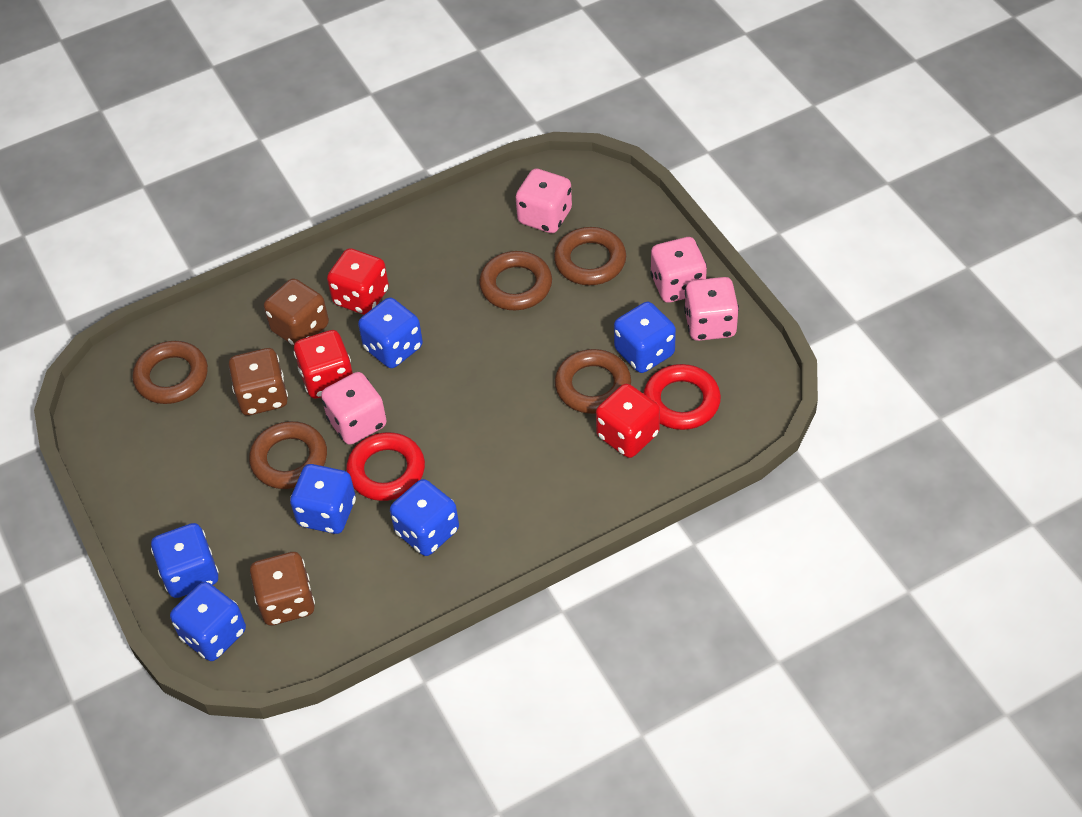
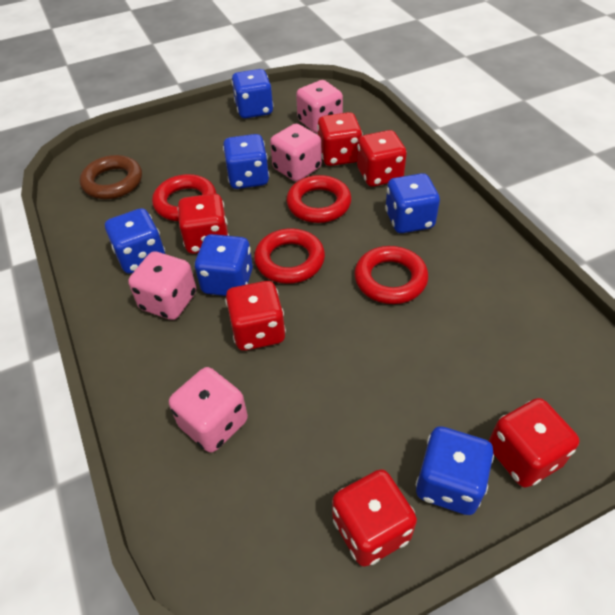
brown dice: 3 -> 0
brown ring: 5 -> 1
red dice: 3 -> 6
red ring: 2 -> 4

